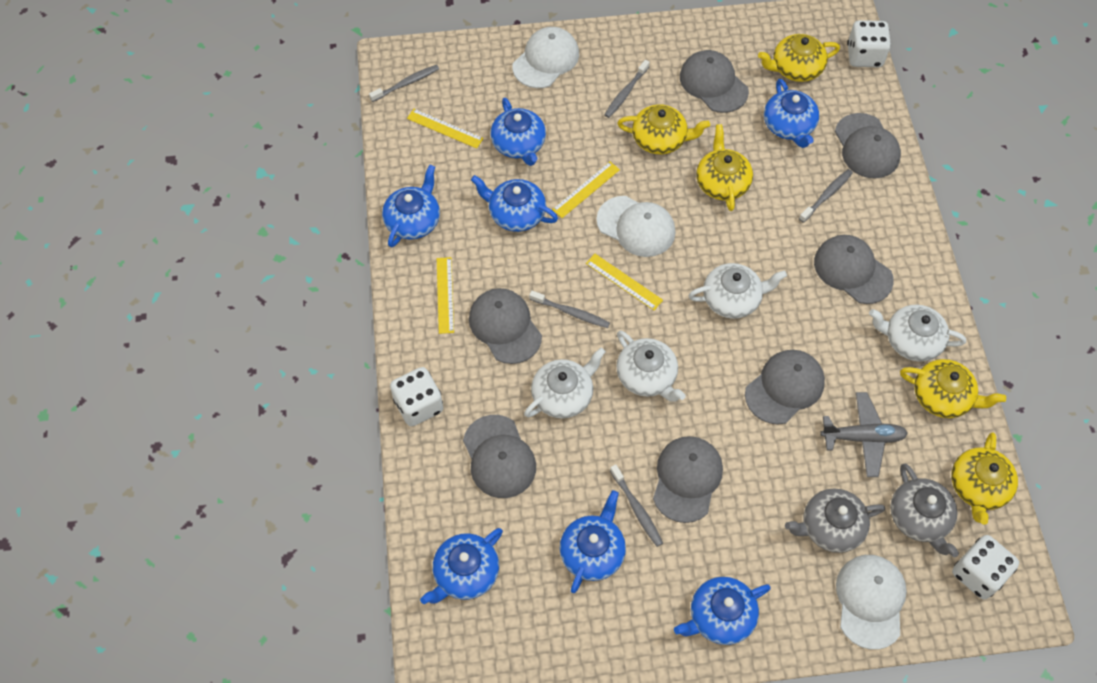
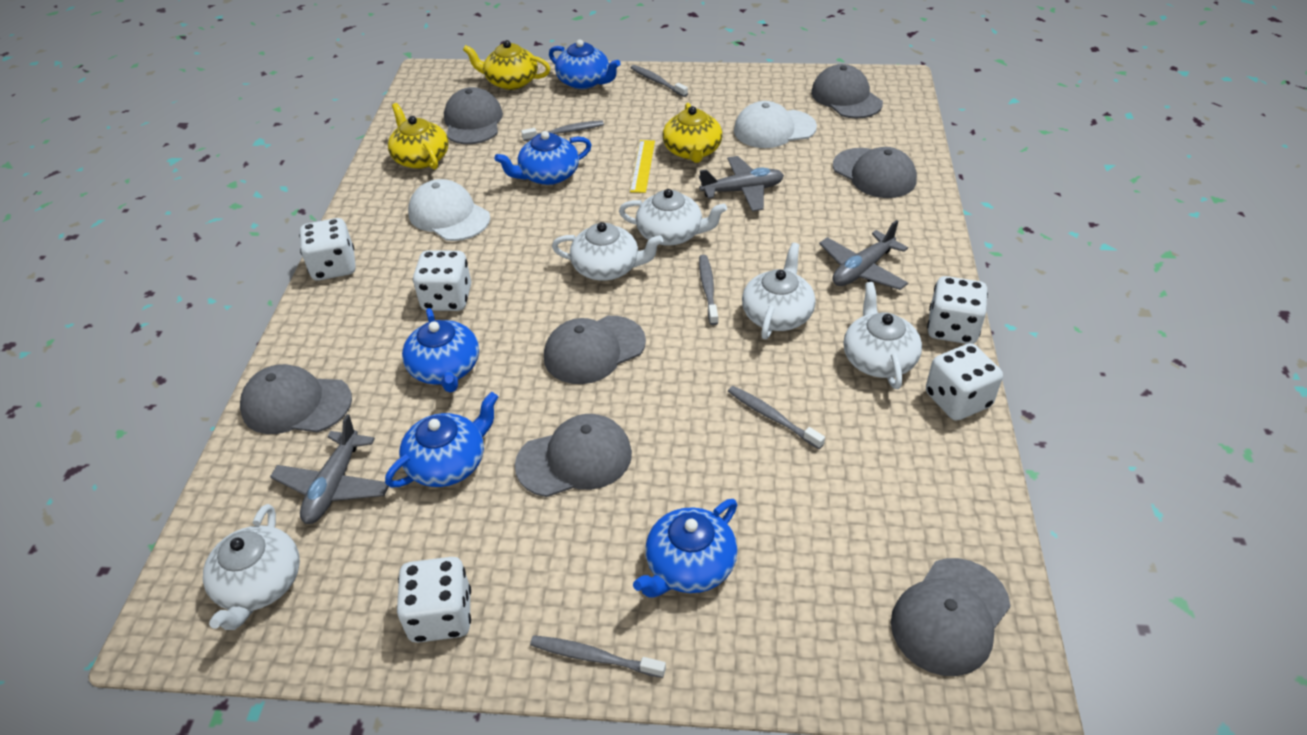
blue teapot: 7 -> 5
grey plane: 1 -> 3
grey teapot: 2 -> 0
white cap: 3 -> 2
white dice: 3 -> 5
white teapot: 4 -> 5
yellow ruler: 4 -> 1
yellow teapot: 5 -> 3

